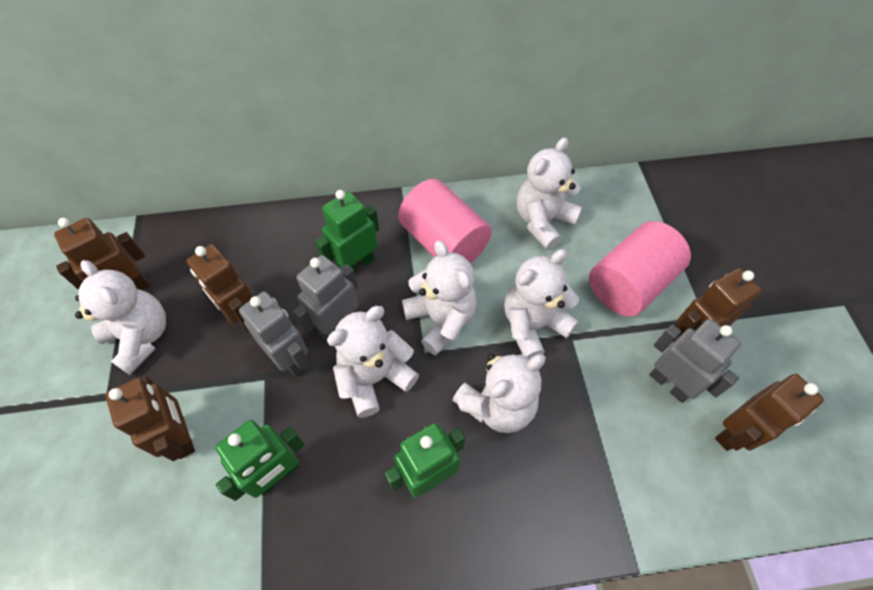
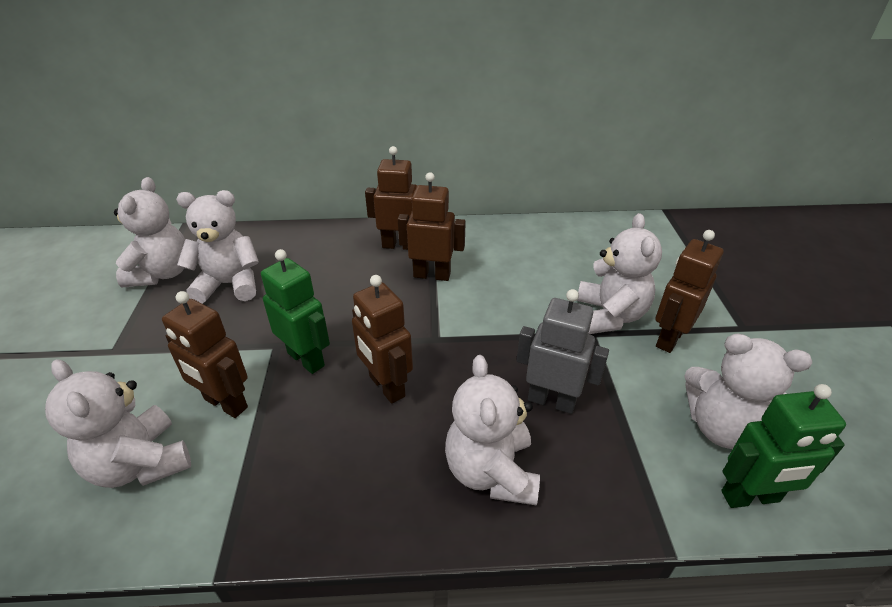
green robot: 3 -> 2
grey robot: 3 -> 1
pink cylinder: 2 -> 0

